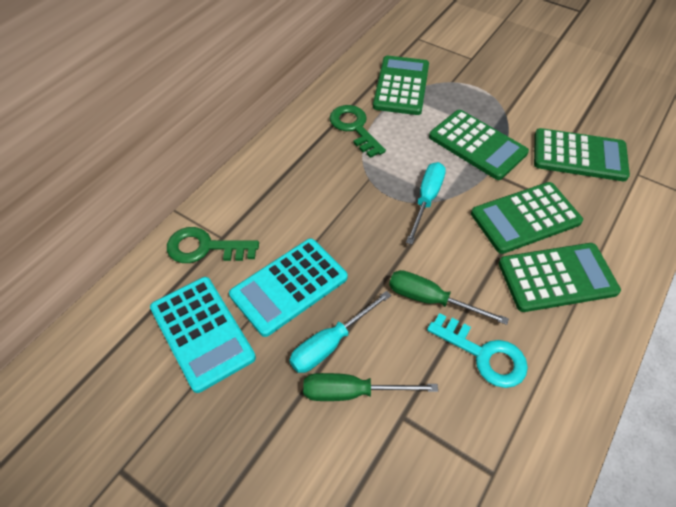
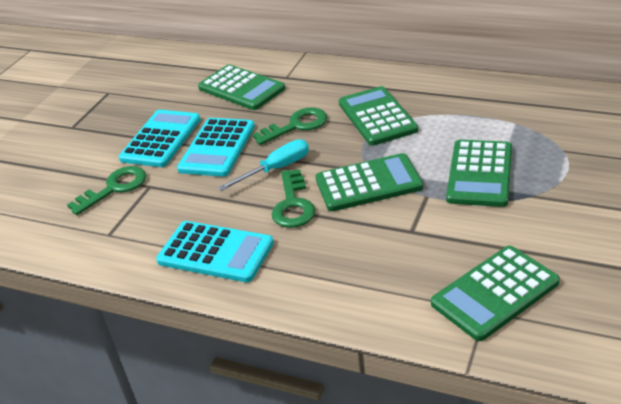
green key: 2 -> 3
green screwdriver: 2 -> 0
turquoise calculator: 2 -> 3
turquoise key: 1 -> 0
turquoise screwdriver: 2 -> 1

